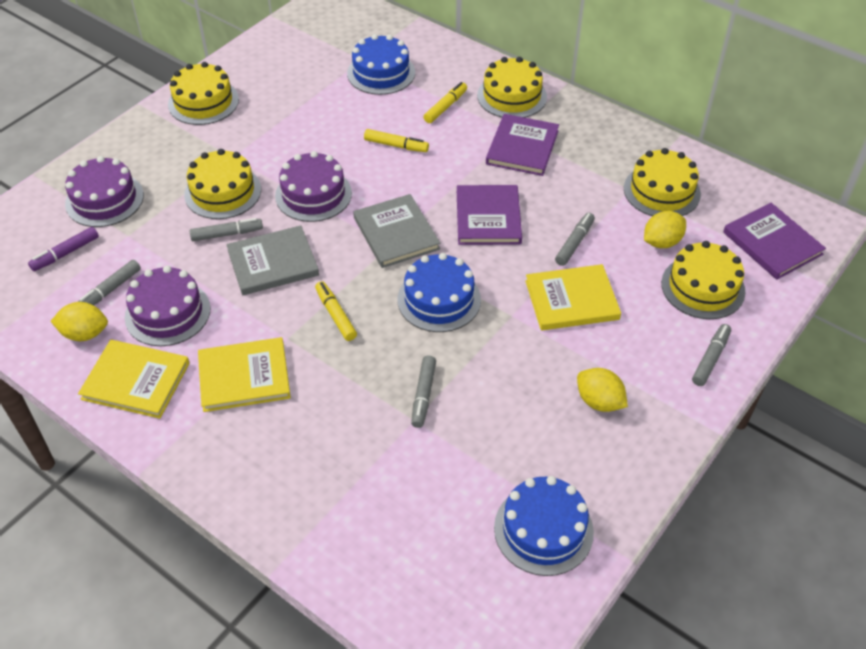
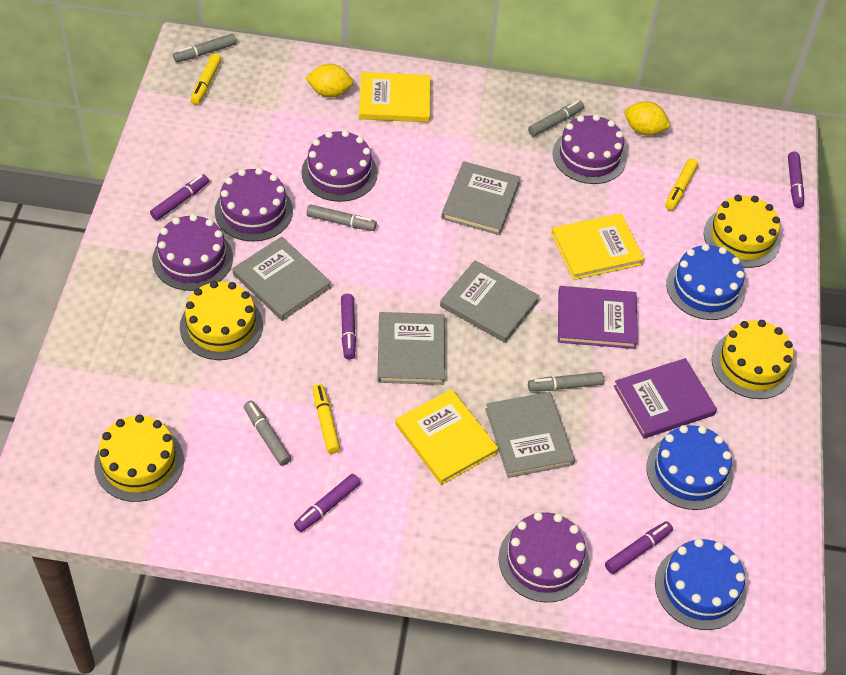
grey book: 2 -> 5
purple book: 3 -> 2
purple cake: 3 -> 5
purple marker: 1 -> 5
yellow cake: 5 -> 4
yellow lemon: 3 -> 2

